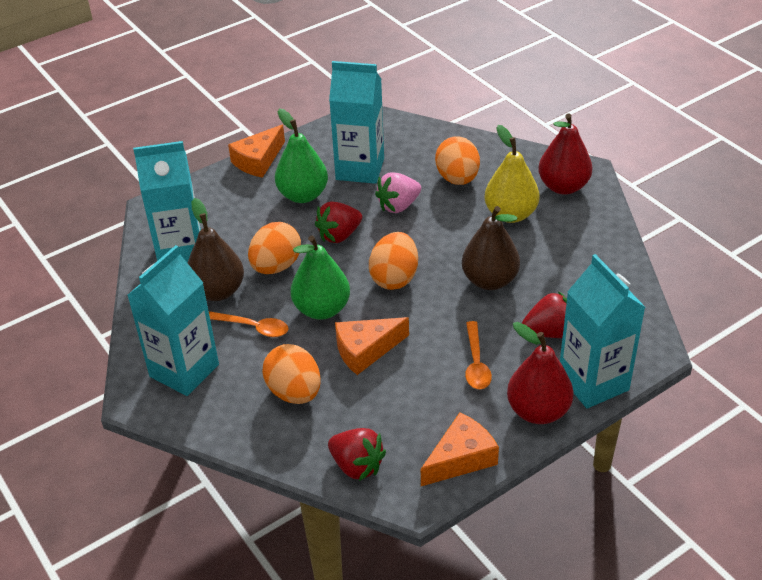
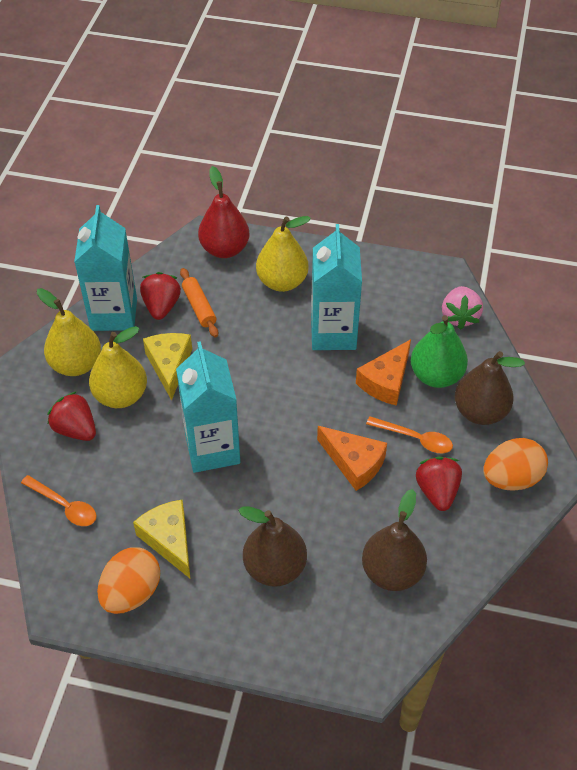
brown pear: 2 -> 3
green pear: 2 -> 1
orange cheese: 3 -> 2
orange egg: 4 -> 2
orange rolling pin: 0 -> 1
red pear: 2 -> 1
turquoise carton: 4 -> 3
yellow cheese: 0 -> 2
yellow pear: 1 -> 3

